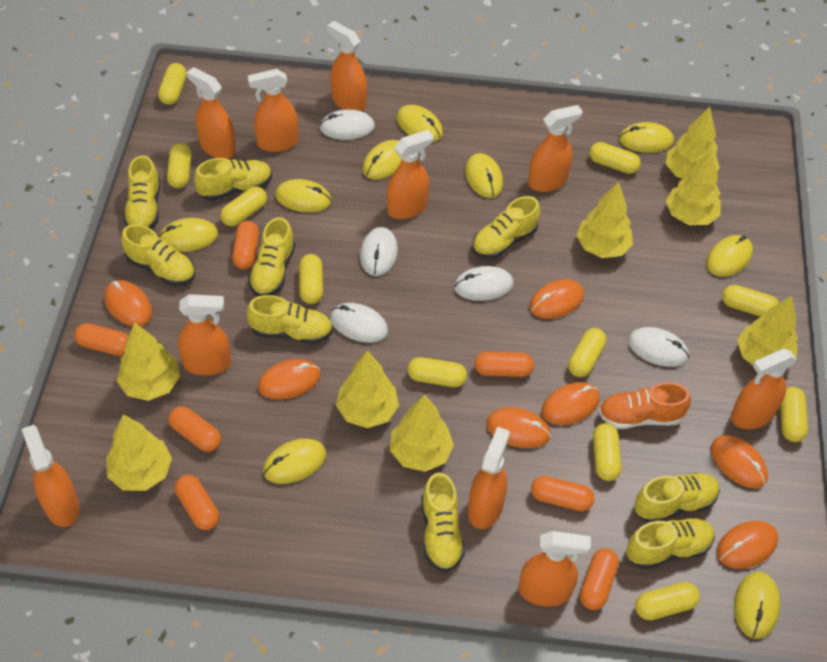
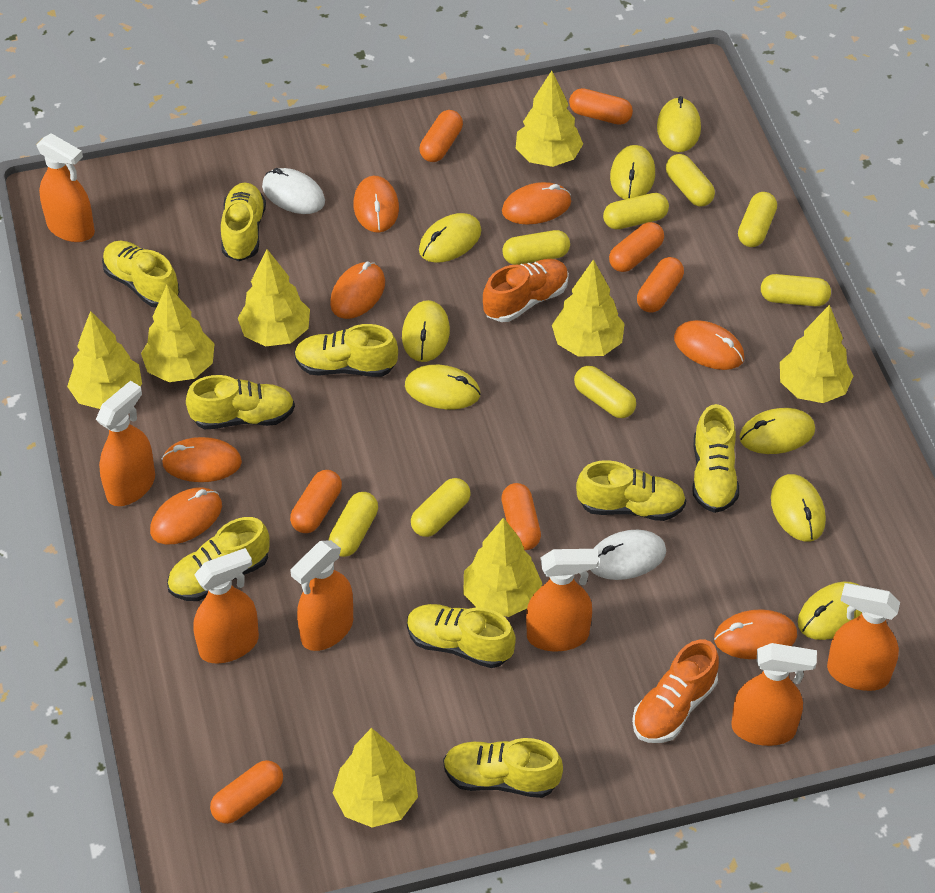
orange shoe: 1 -> 2
orange spray bottle: 10 -> 7
white mouse: 5 -> 2
yellow capsule: 11 -> 8
yellow mouse: 9 -> 8

